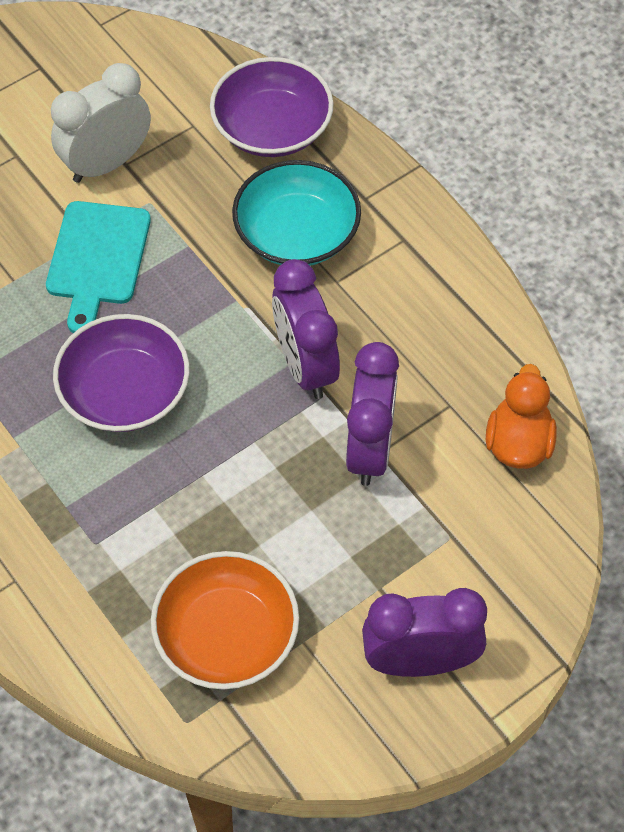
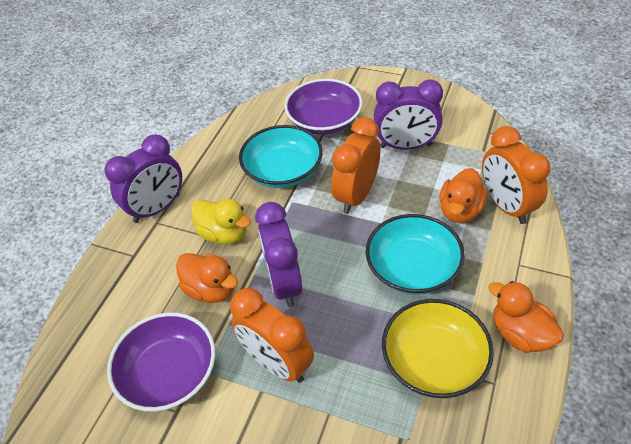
orange bowl: 1 -> 0
orange clock: 0 -> 3
orange duck: 1 -> 3
turquoise bowl: 1 -> 2
turquoise cutting board: 1 -> 0
white clock: 1 -> 0
yellow bowl: 0 -> 1
yellow duck: 0 -> 1

